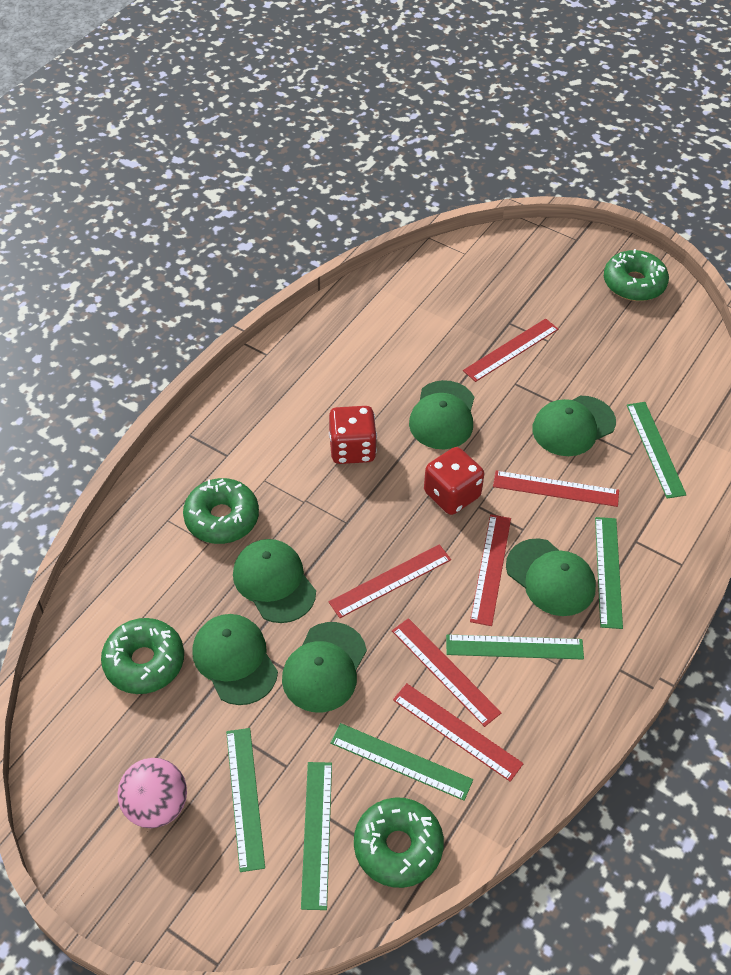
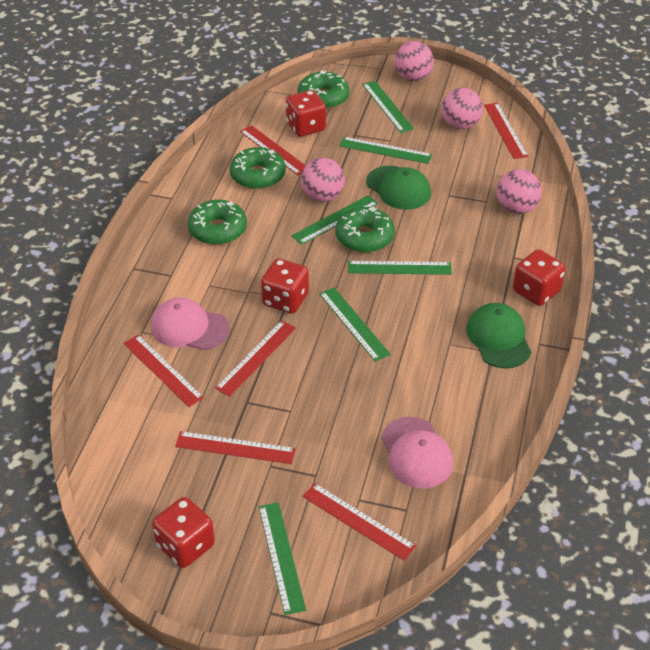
green cap: 6 -> 2
pink ball: 1 -> 4
pink cap: 0 -> 2
red dice: 2 -> 4

